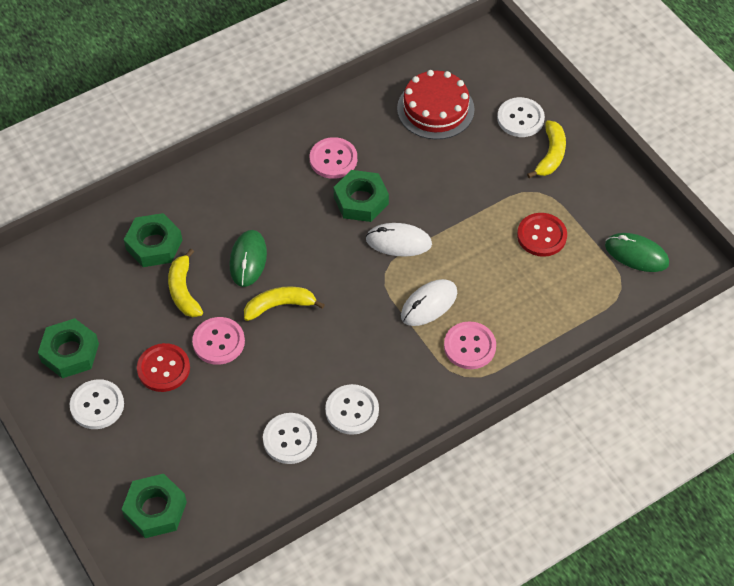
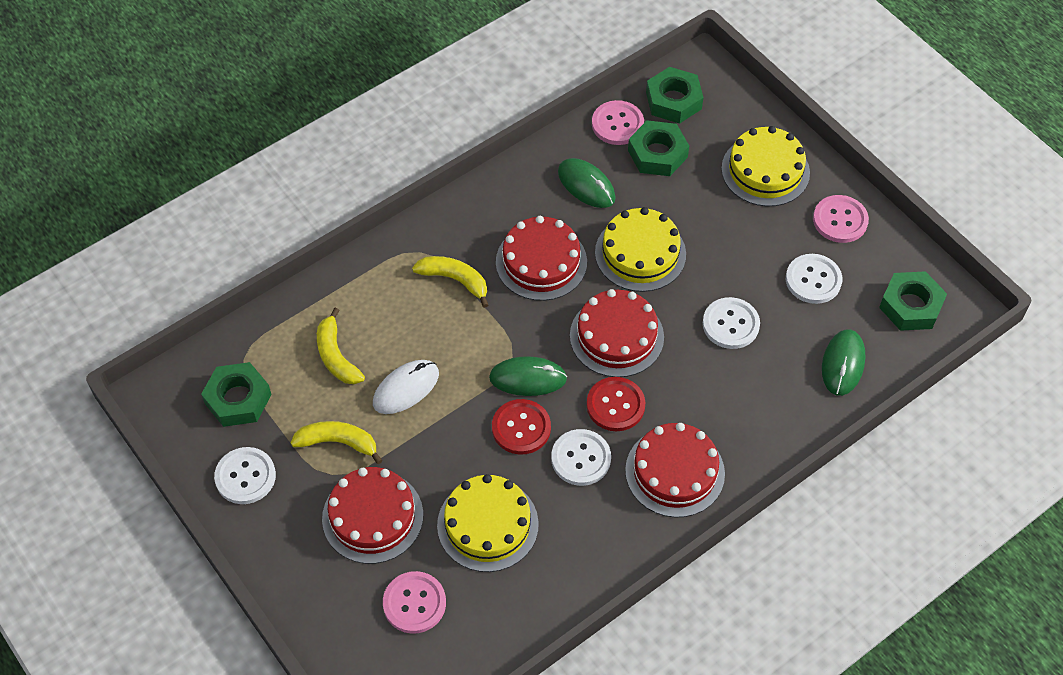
green mouse: 2 -> 3
red cake: 1 -> 4
white mouse: 2 -> 1
yellow cake: 0 -> 3

